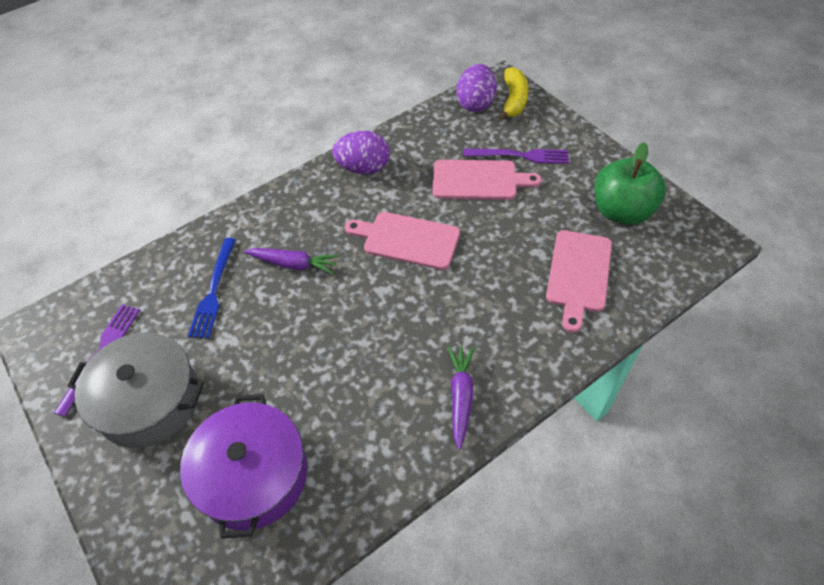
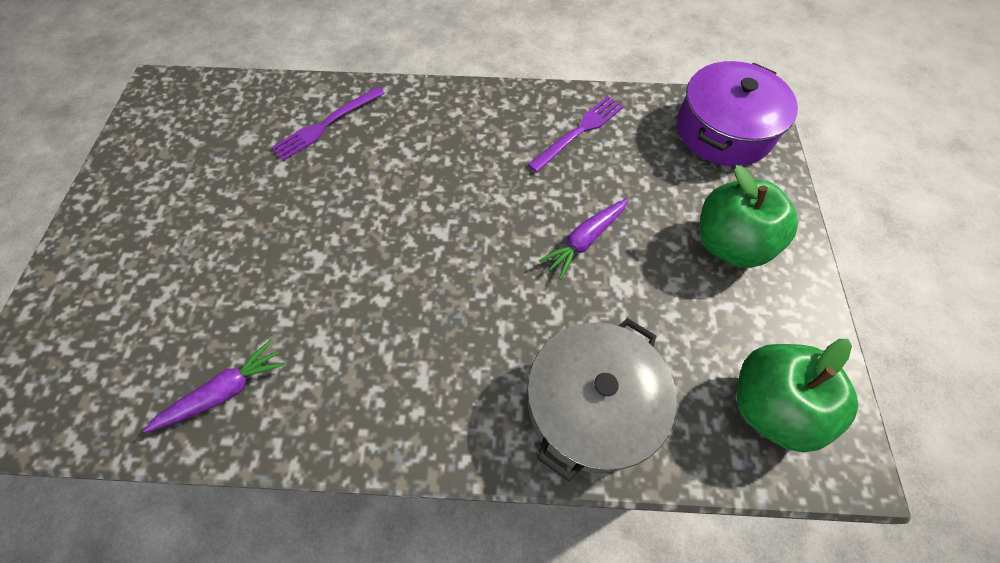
blue fork: 1 -> 0
green apple: 1 -> 2
pink cutting board: 3 -> 0
purple egg: 2 -> 0
yellow banana: 1 -> 0

